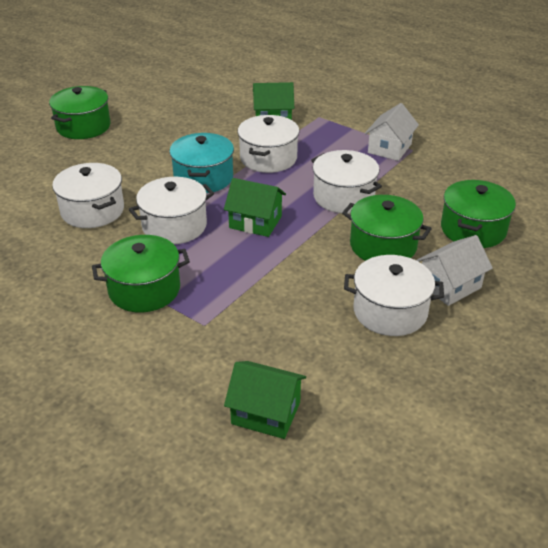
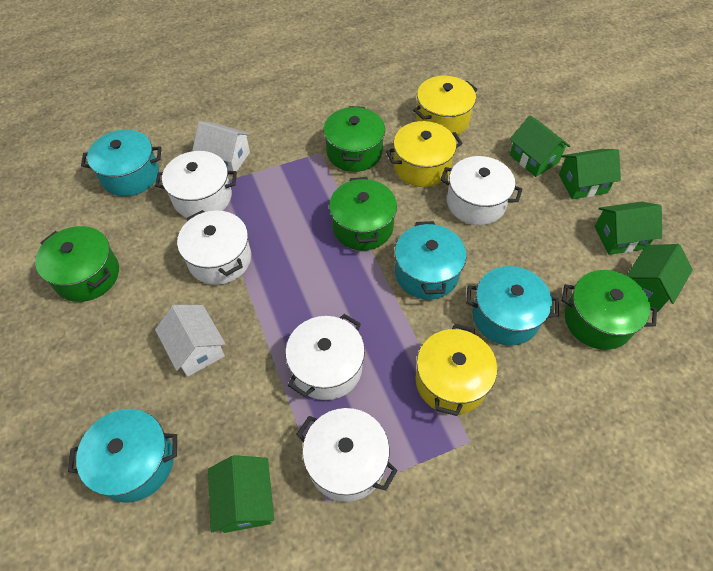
green house: 3 -> 5
turquoise pot: 1 -> 4
yellow pot: 0 -> 3

